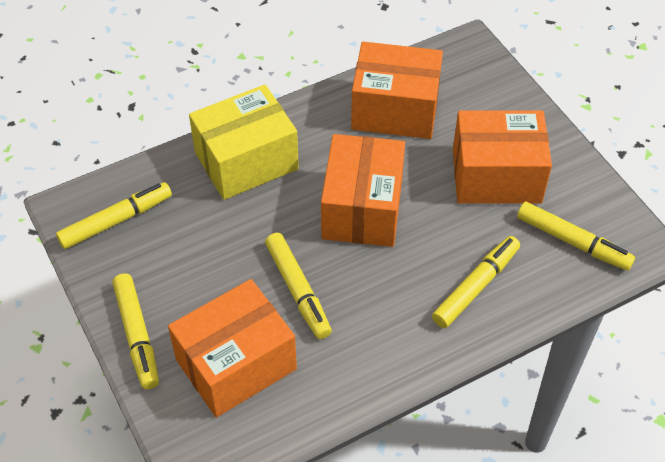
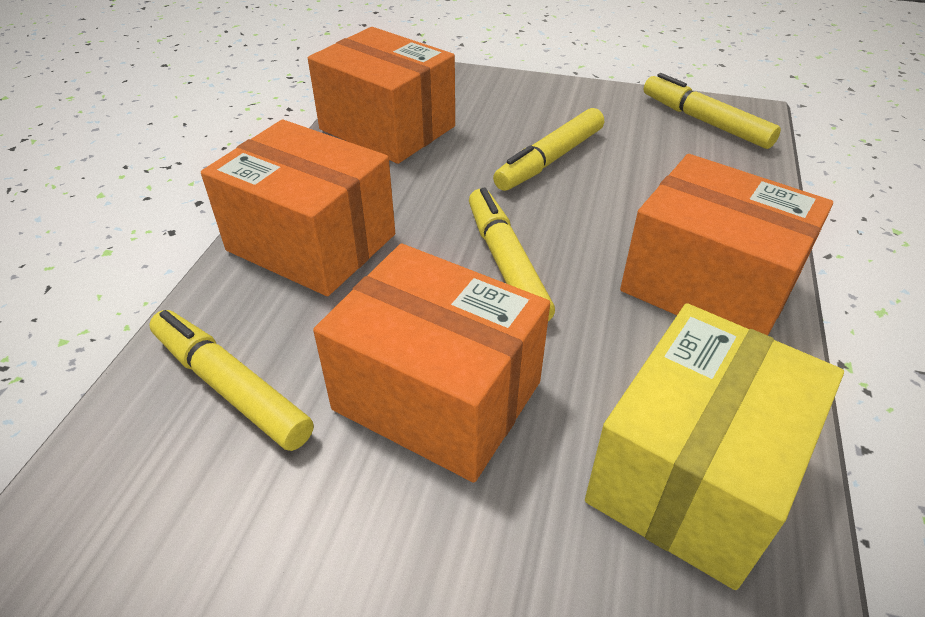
yellow marker: 5 -> 4

